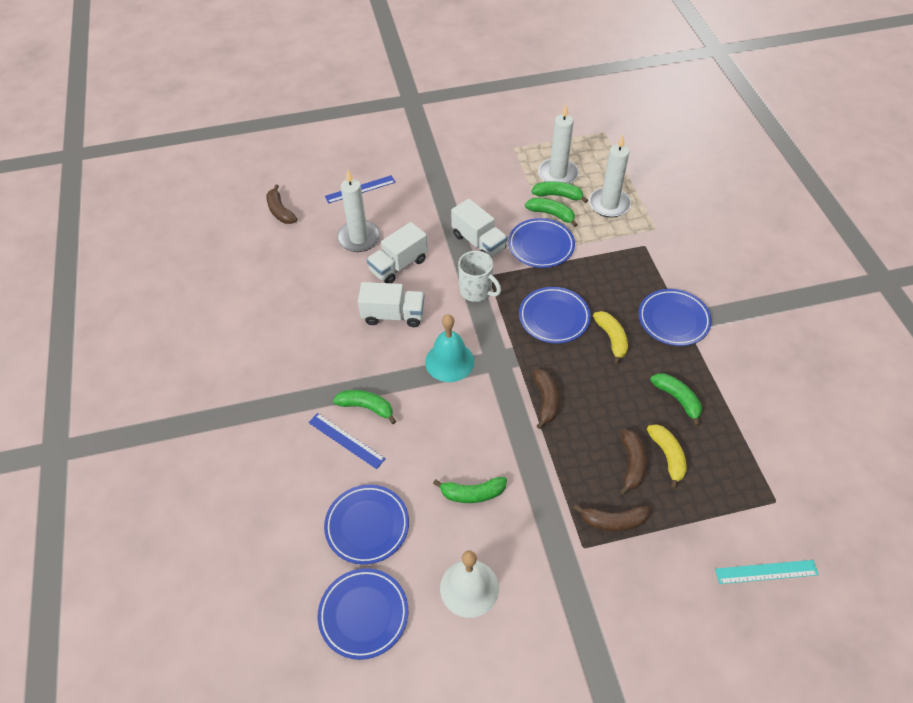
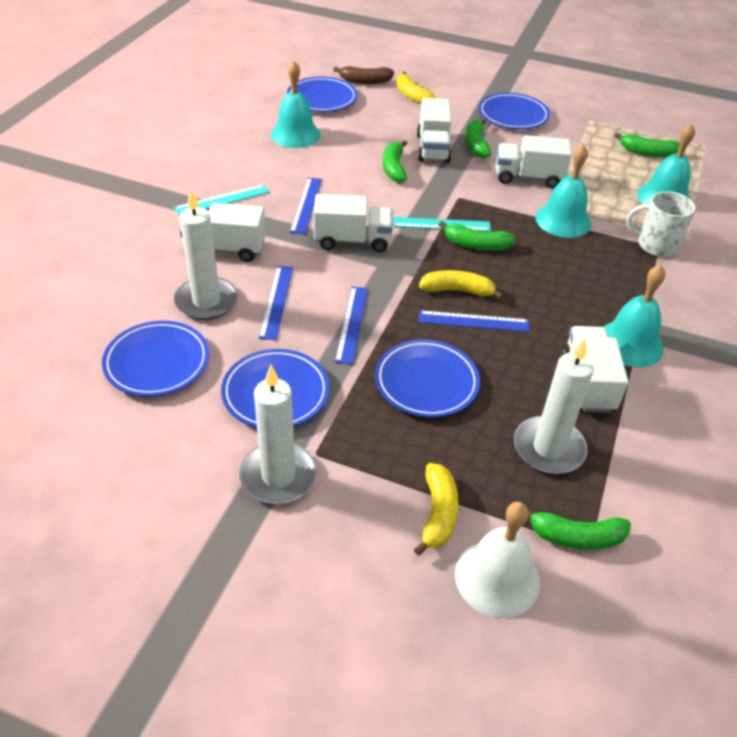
blue ruler: 2 -> 4
brown banana: 4 -> 1
turquoise bell: 1 -> 4
turquoise ruler: 1 -> 2
white truck: 3 -> 5
yellow banana: 2 -> 3

